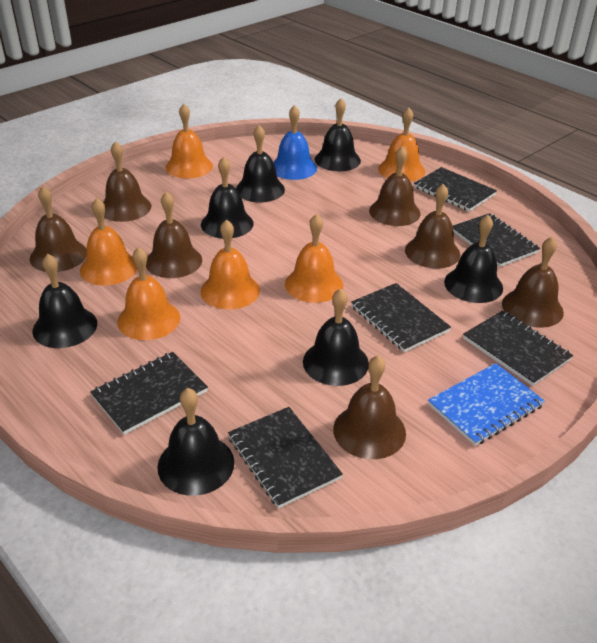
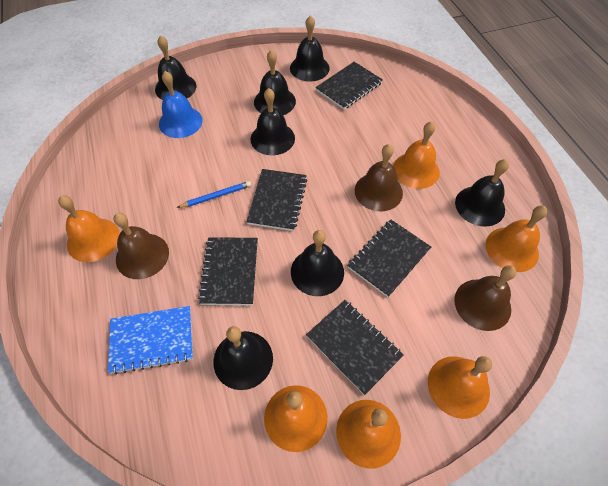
black notebook: 6 -> 5
blue pencil: 0 -> 1
brown bell: 7 -> 3

